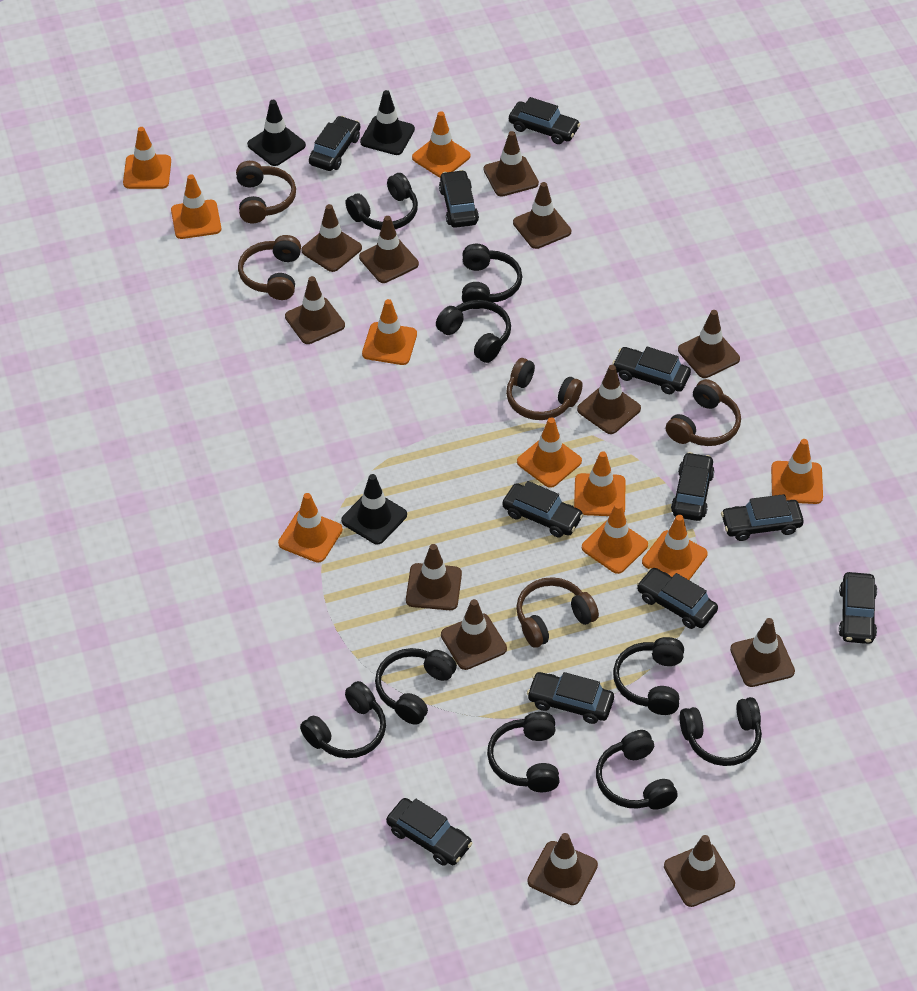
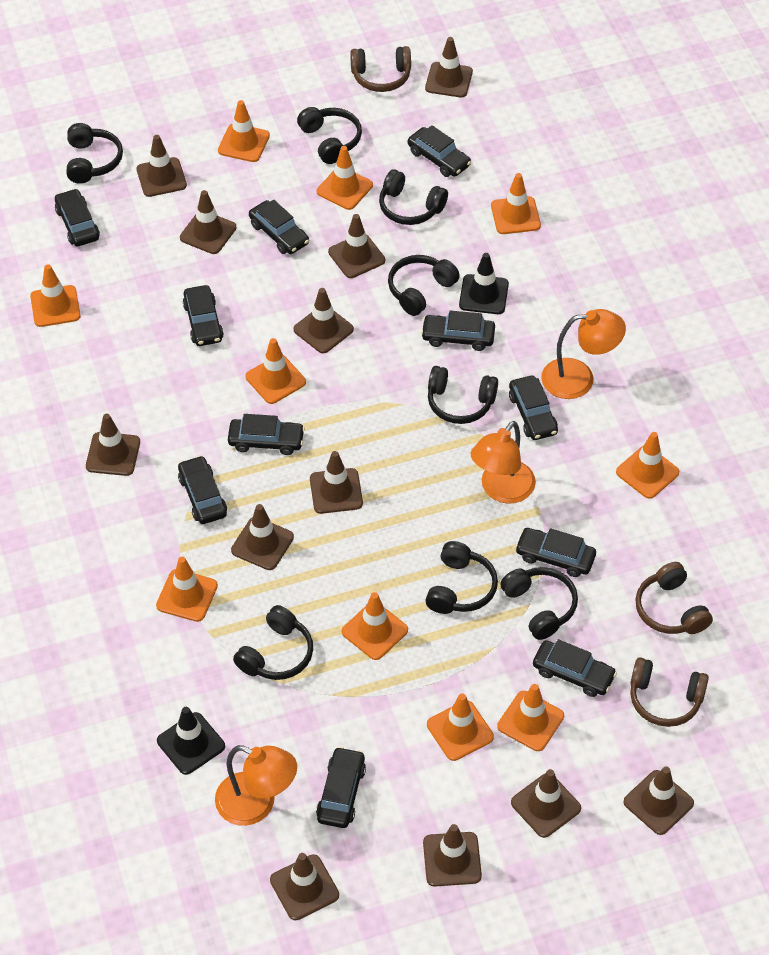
black headphones: 9 -> 8
black traffic cone: 3 -> 2
brown headphones: 5 -> 3
orange lamp: 0 -> 3

